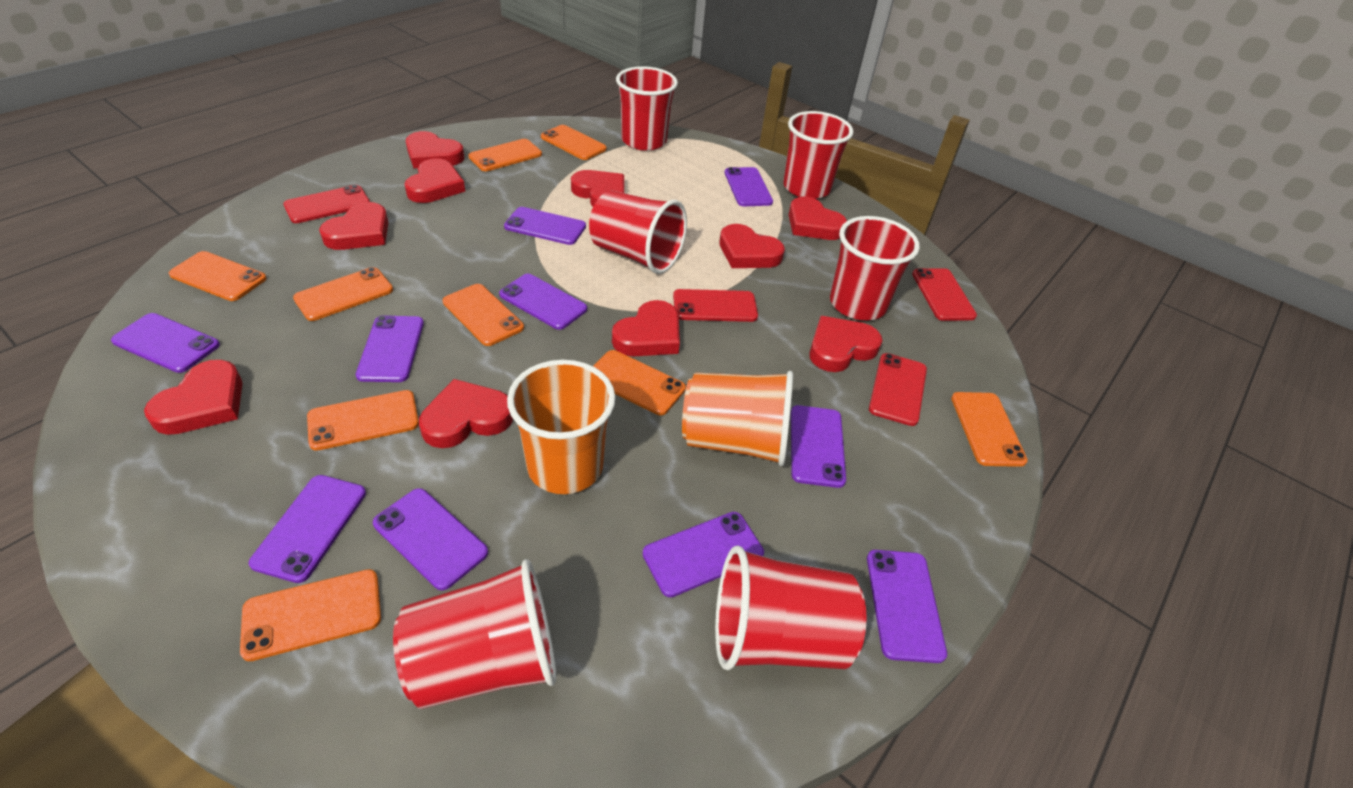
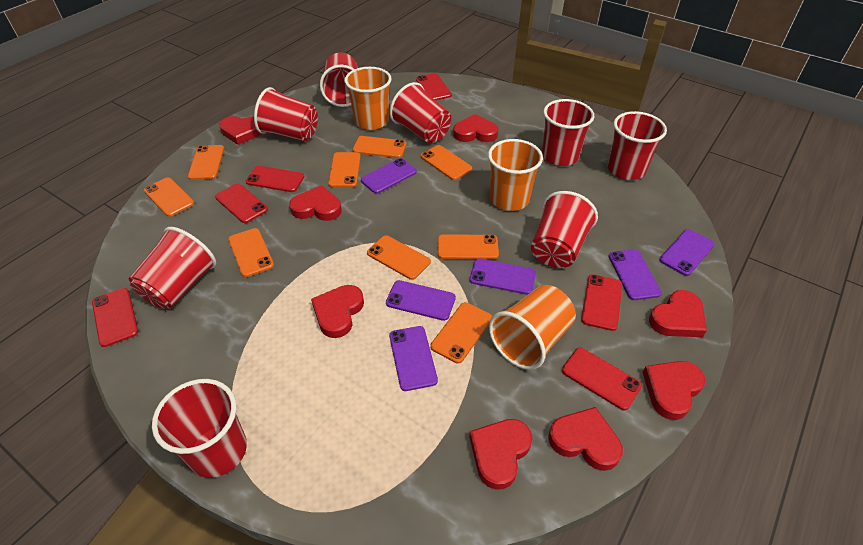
orange cup: 2 -> 3
purple phone: 10 -> 6
red cup: 6 -> 8
red heart: 10 -> 8
red phone: 4 -> 6

